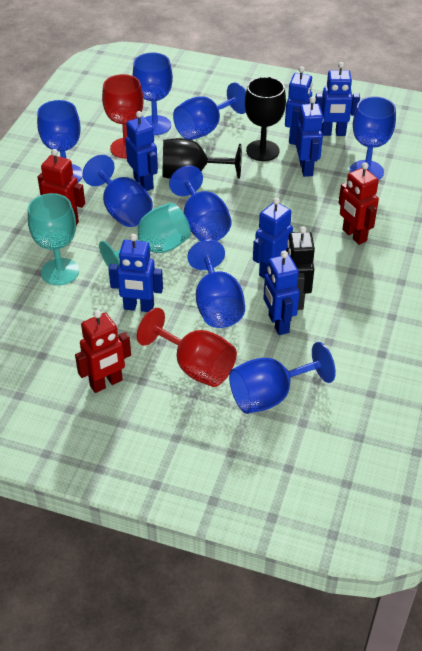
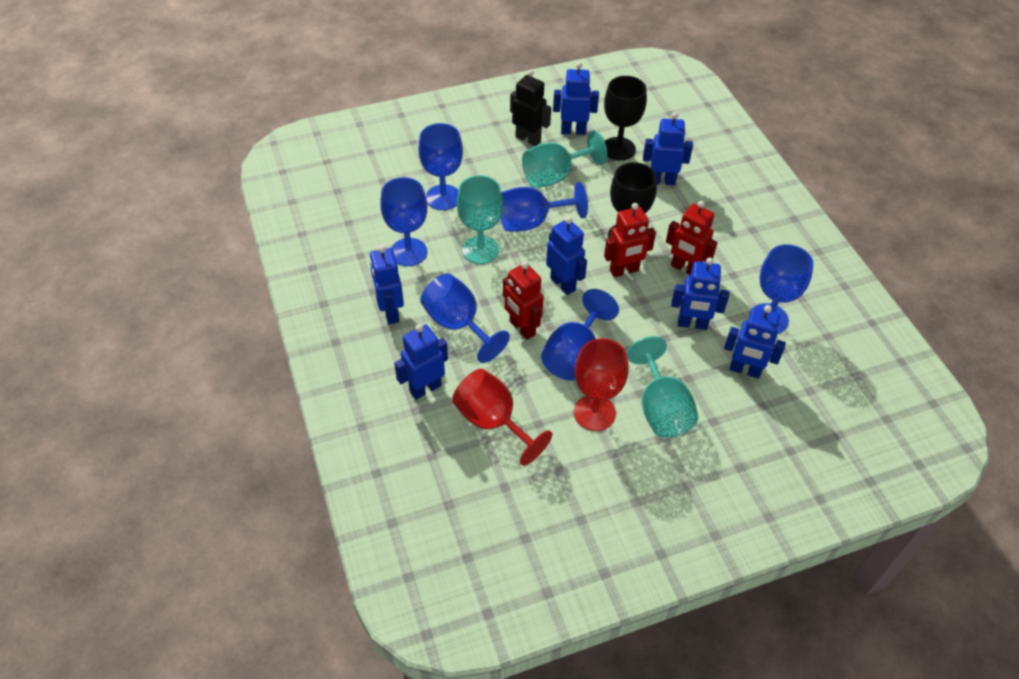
blue goblet: 8 -> 6
turquoise goblet: 2 -> 3

